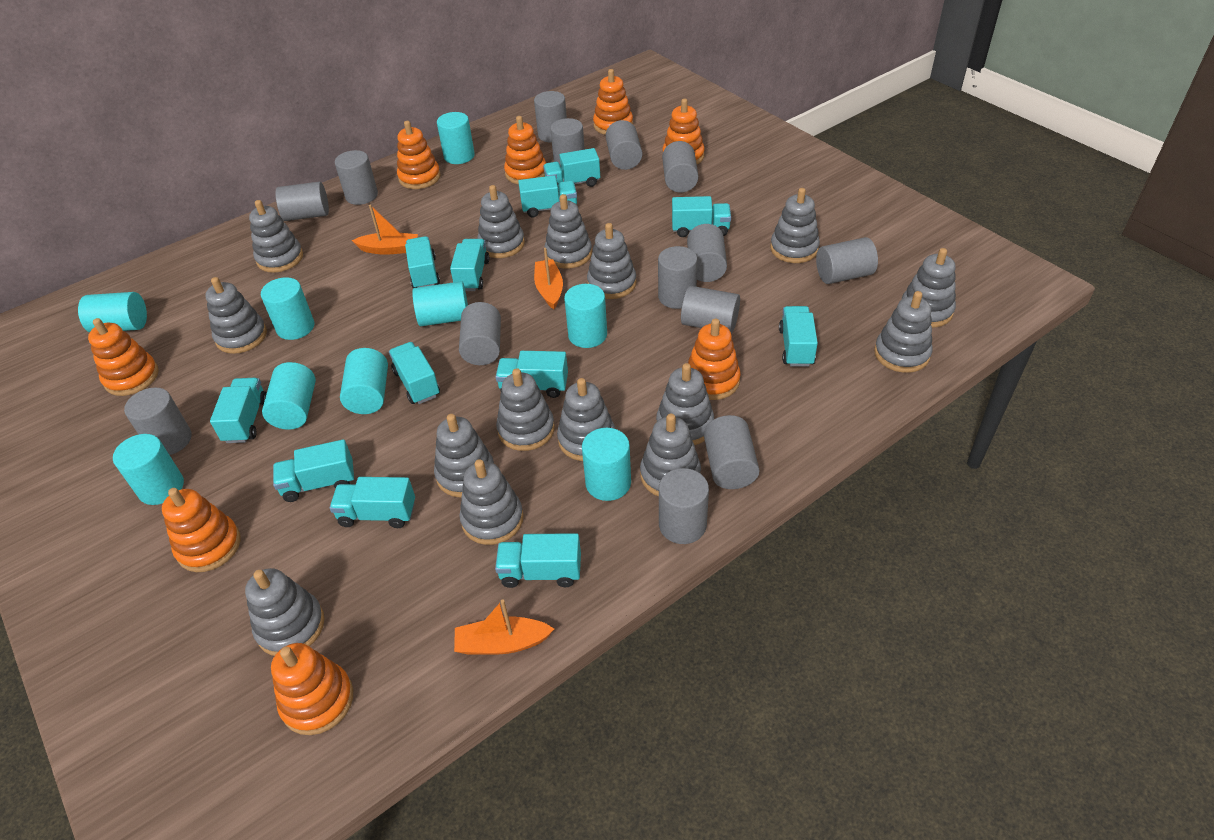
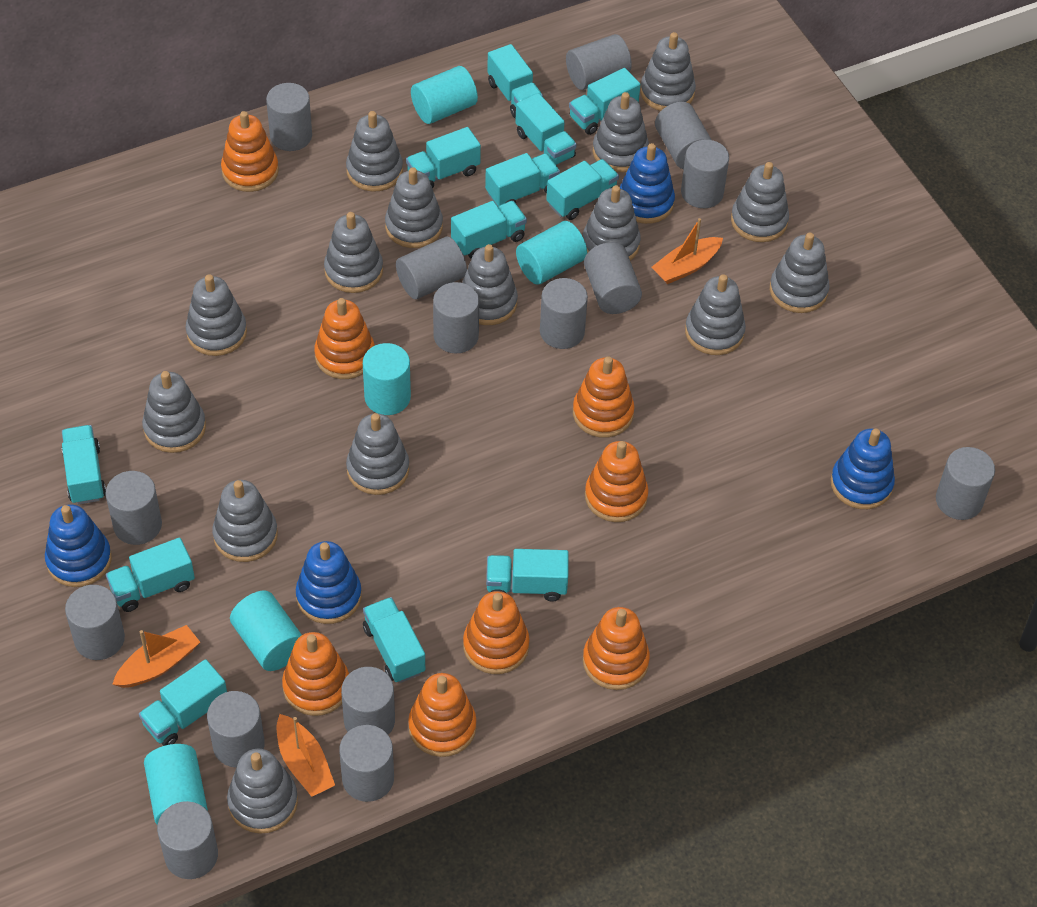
blue stacking toy: 0 -> 4
grey cylinder: 14 -> 15
turquoise cylinder: 9 -> 5

